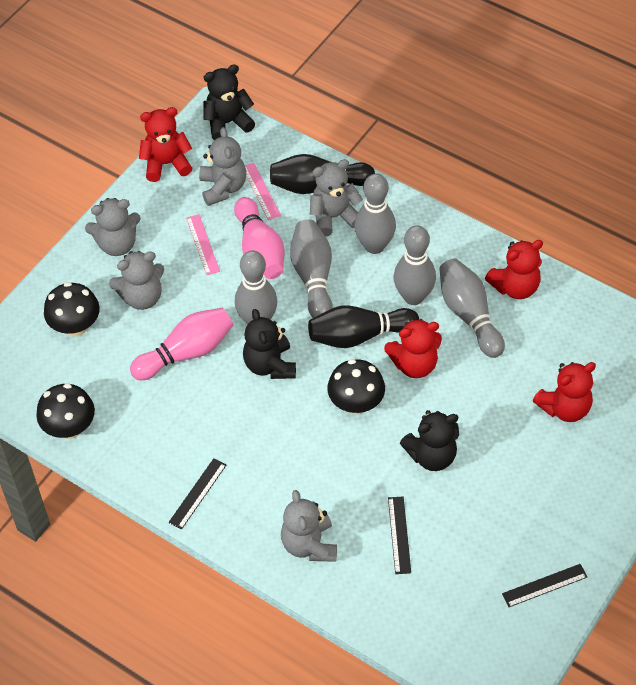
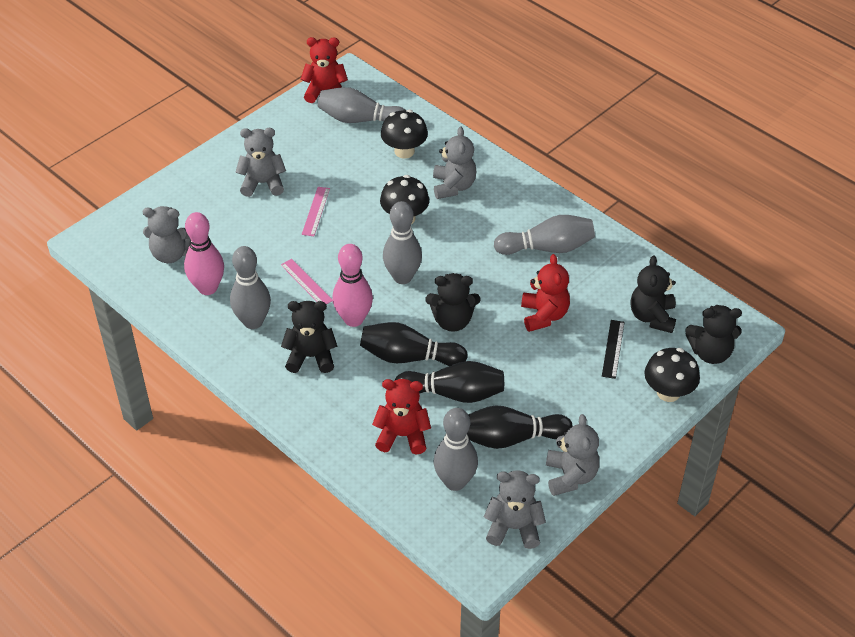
black bowling pin: 2 -> 3
black ruler: 3 -> 1
black teddy bear: 3 -> 4
red teddy bear: 4 -> 3

